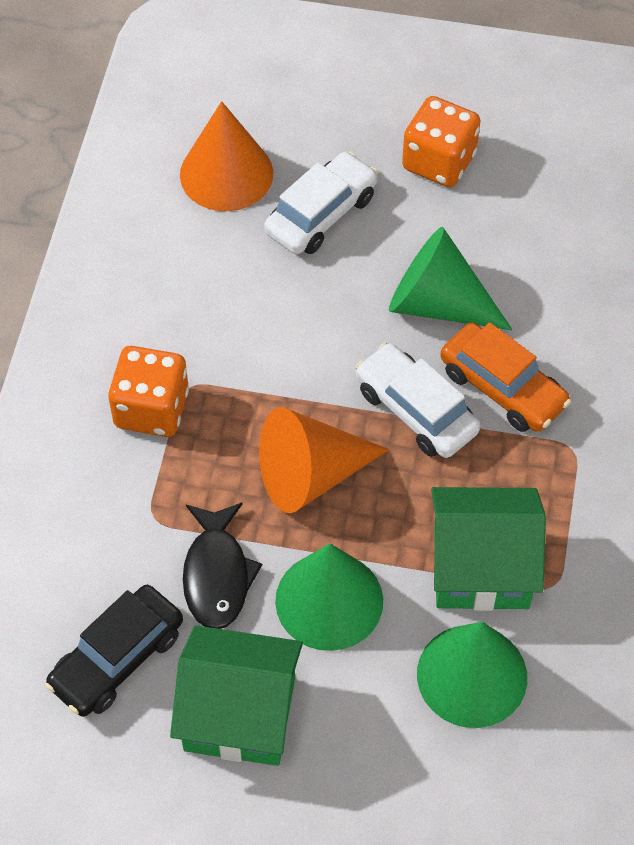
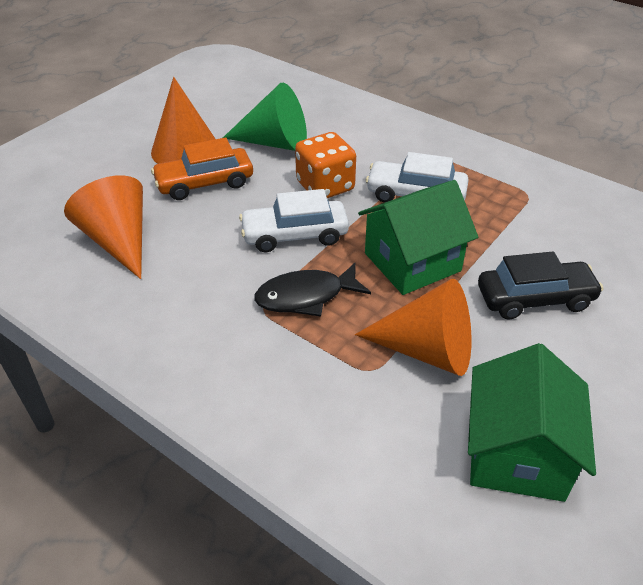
green cone: 3 -> 1
orange cone: 2 -> 3
orange dice: 2 -> 1

